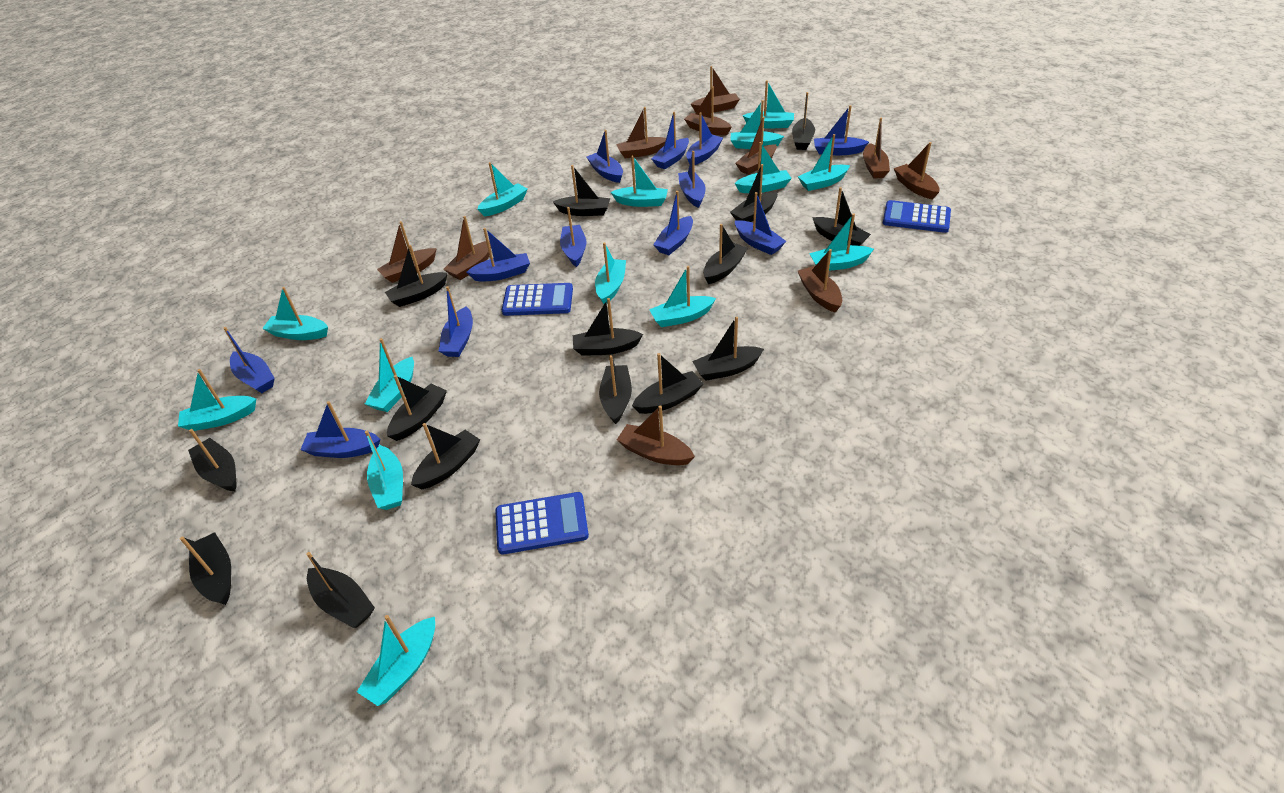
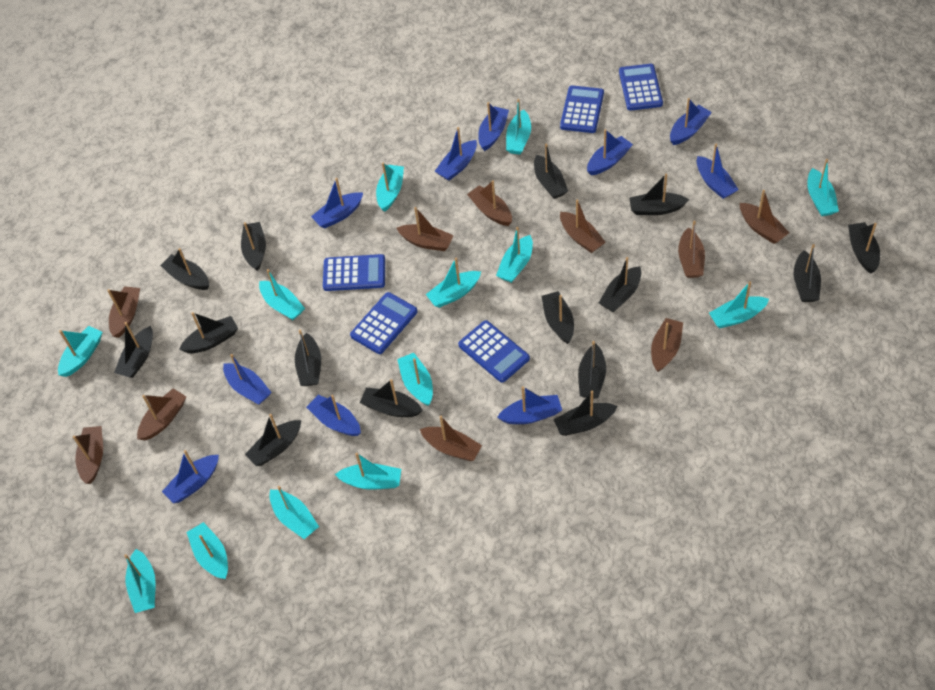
blue boat: 12 -> 10
blue calculator: 3 -> 5
turquoise boat: 14 -> 13

